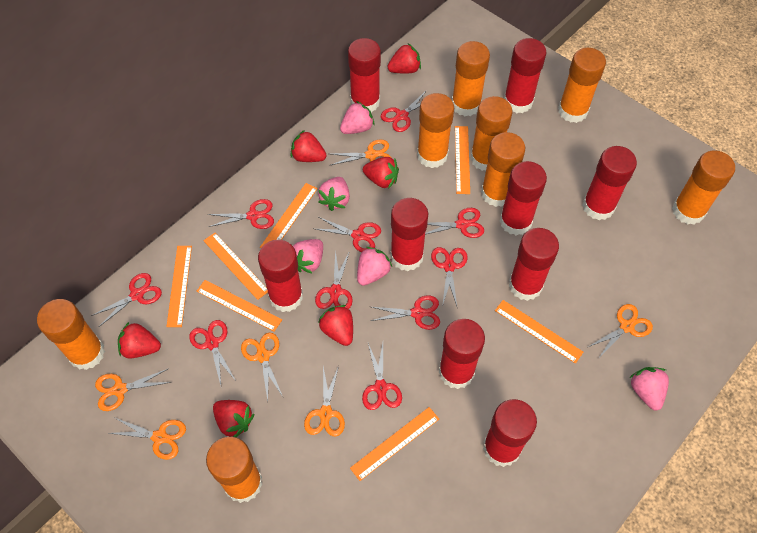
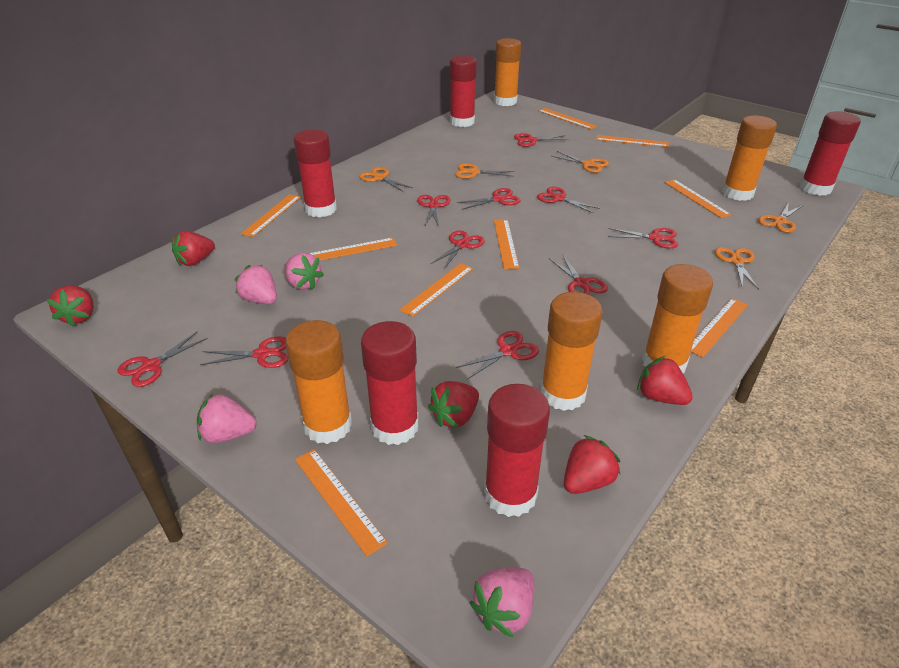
orange glue stick: 8 -> 5
orange ruler: 7 -> 9
orange scissors: 6 -> 5
pink strawberry: 5 -> 4
red glue stick: 9 -> 5
red strawberry: 6 -> 5

